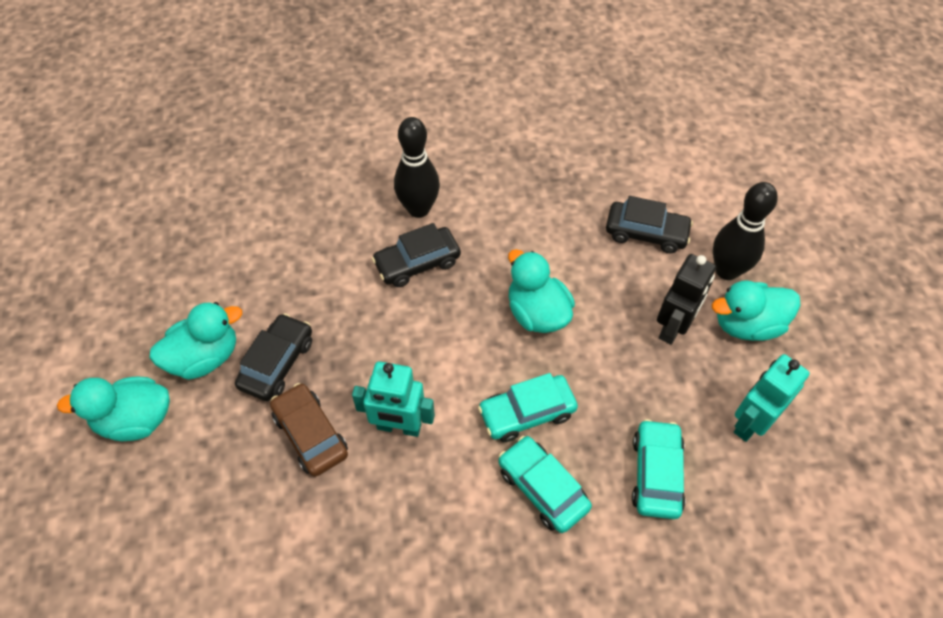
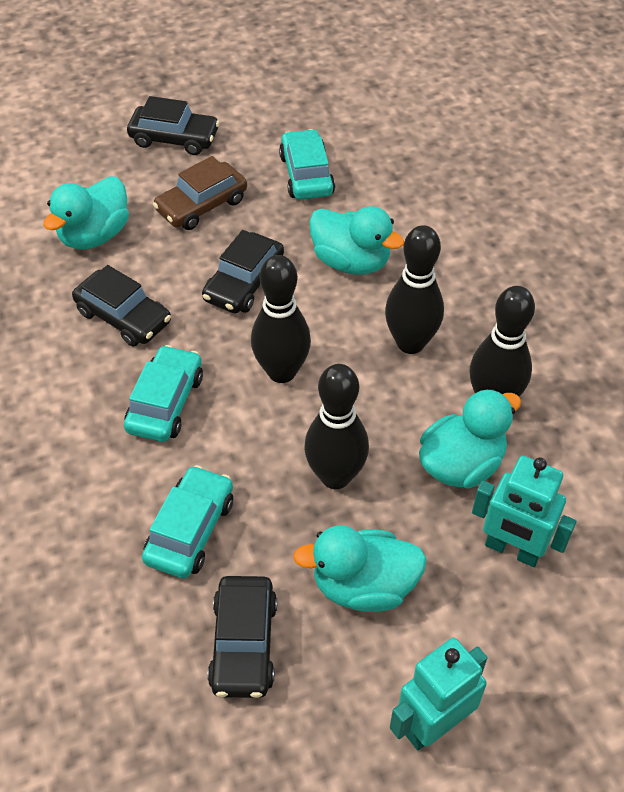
black bowling pin: 2 -> 4
black car: 3 -> 4
black robot: 1 -> 0

